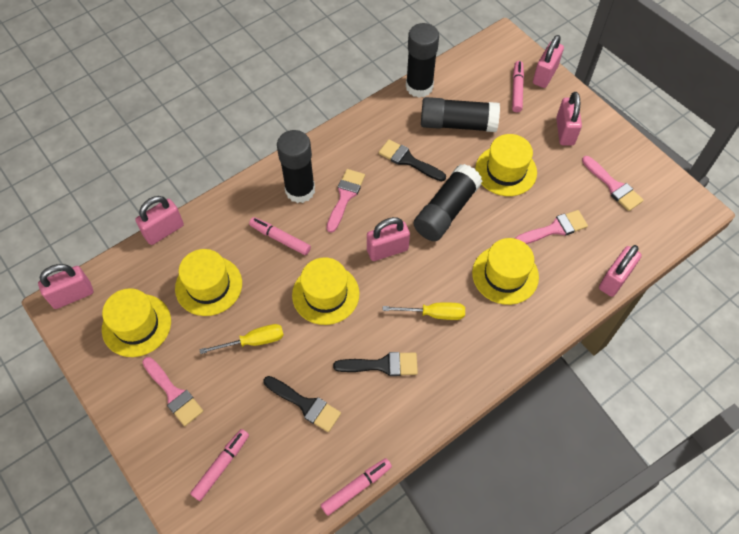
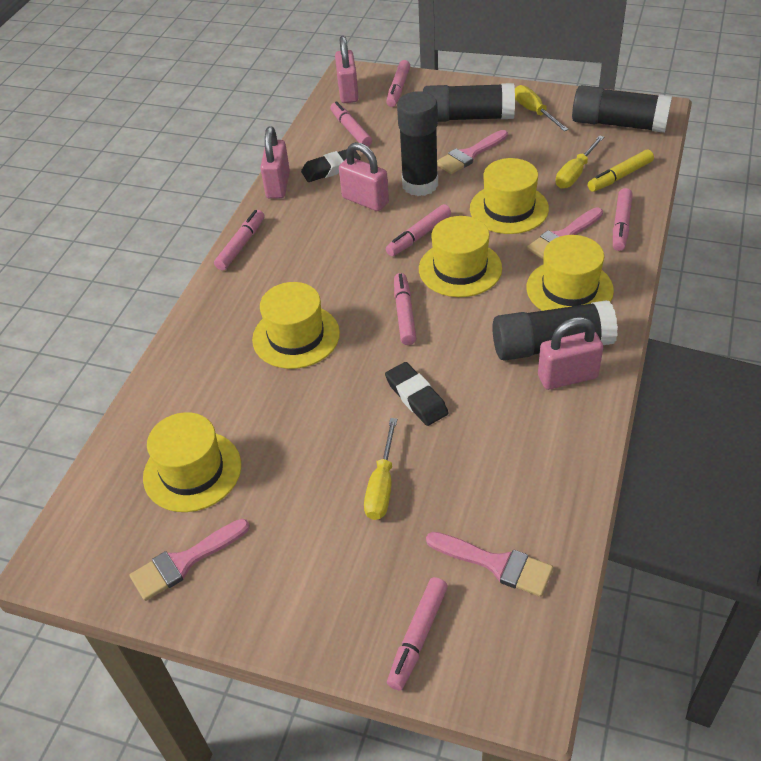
black brush: 3 -> 0
black eraser: 0 -> 2
pink marker: 4 -> 7
pink padlock: 6 -> 4
yellow marker: 0 -> 1
yellow screwdriver: 2 -> 3

